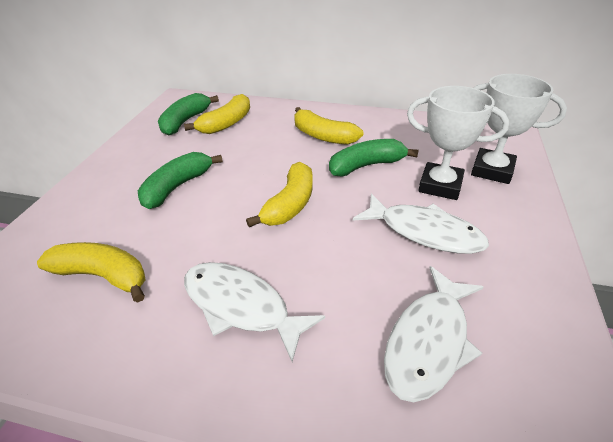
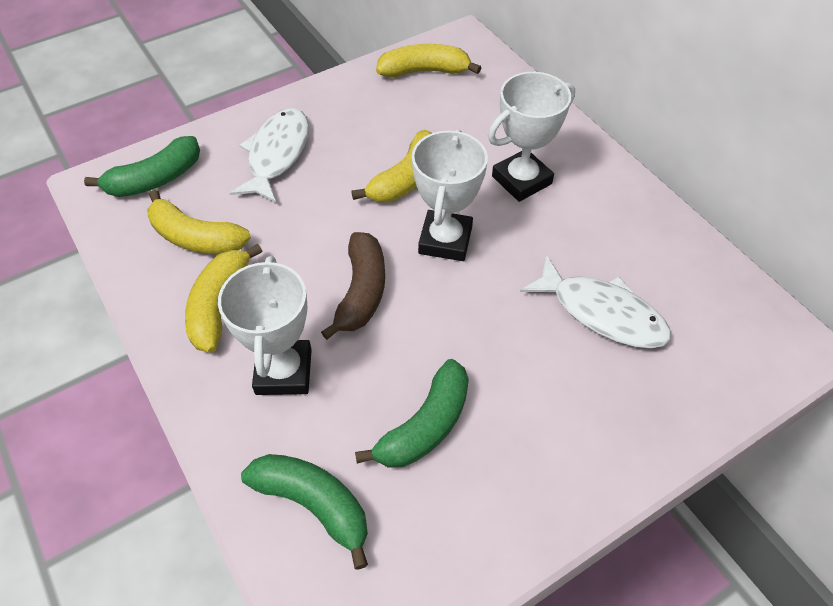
brown banana: 0 -> 1
white fish: 3 -> 2
white trophy: 2 -> 3

